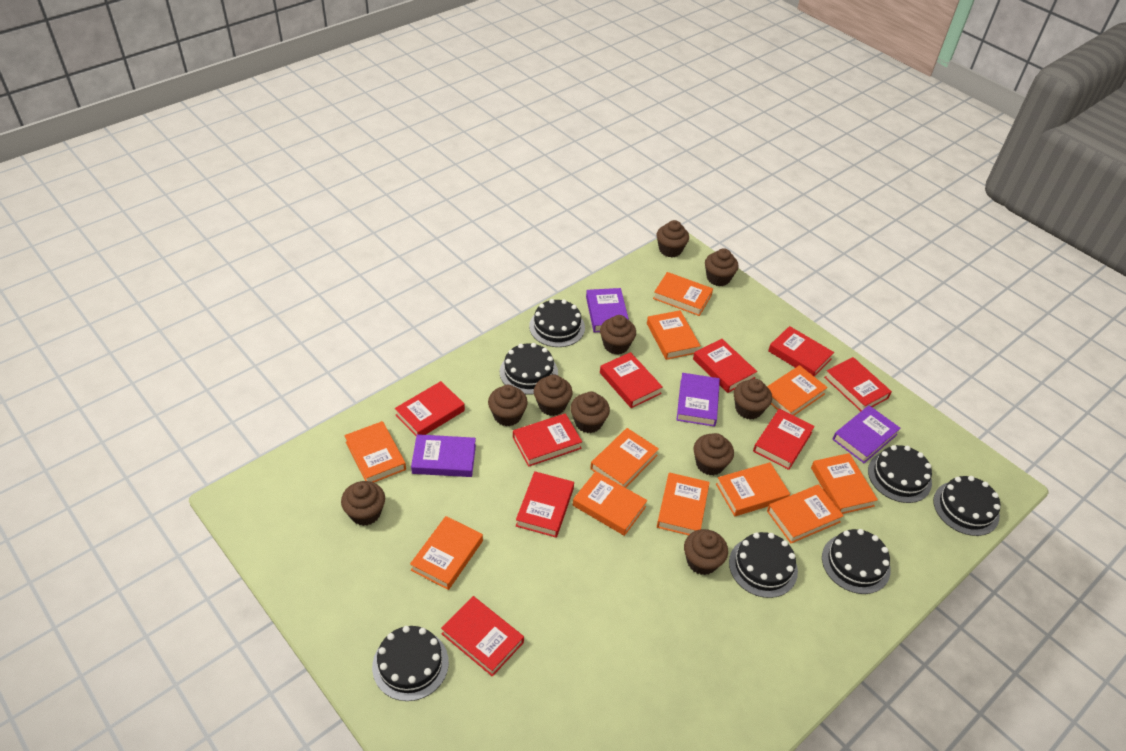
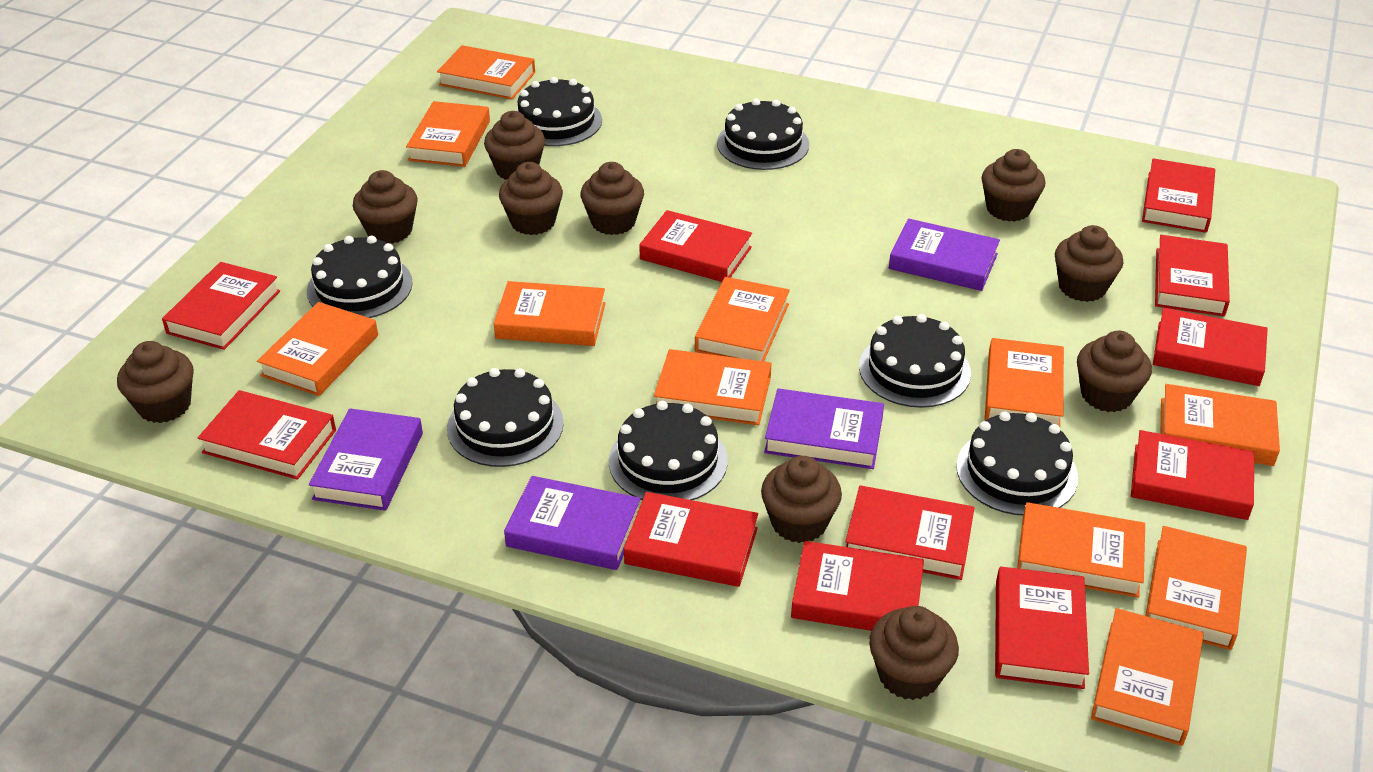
red book: 9 -> 11

